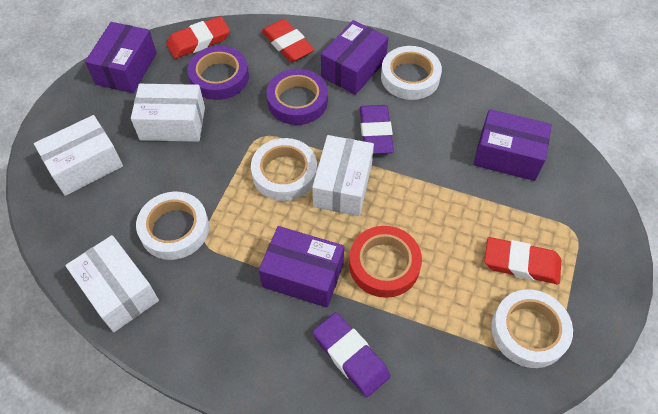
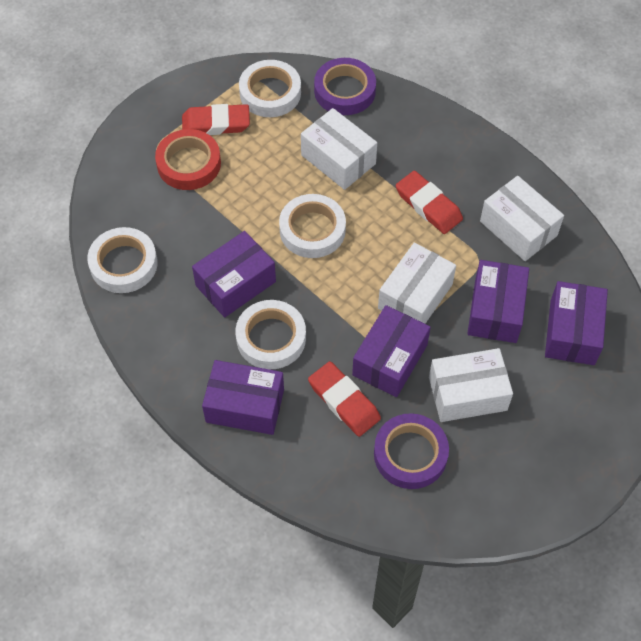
purple box: 4 -> 5
purple eraser: 2 -> 0

